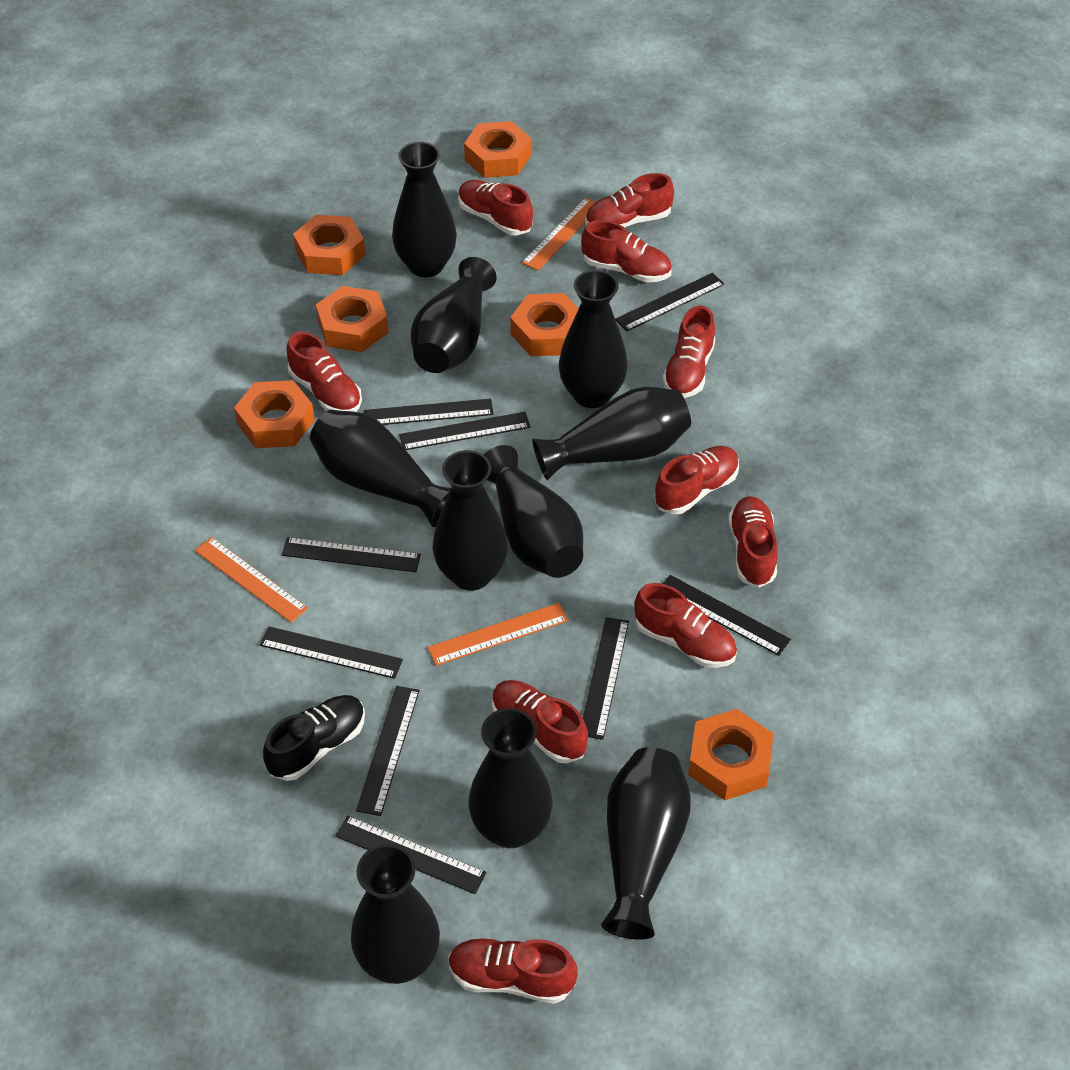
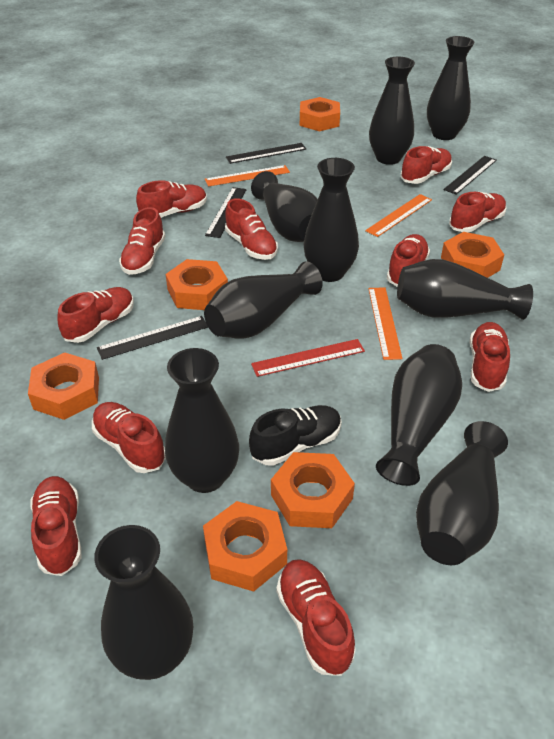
black ruler: 9 -> 4
red ruler: 0 -> 1
red shoe: 10 -> 11

